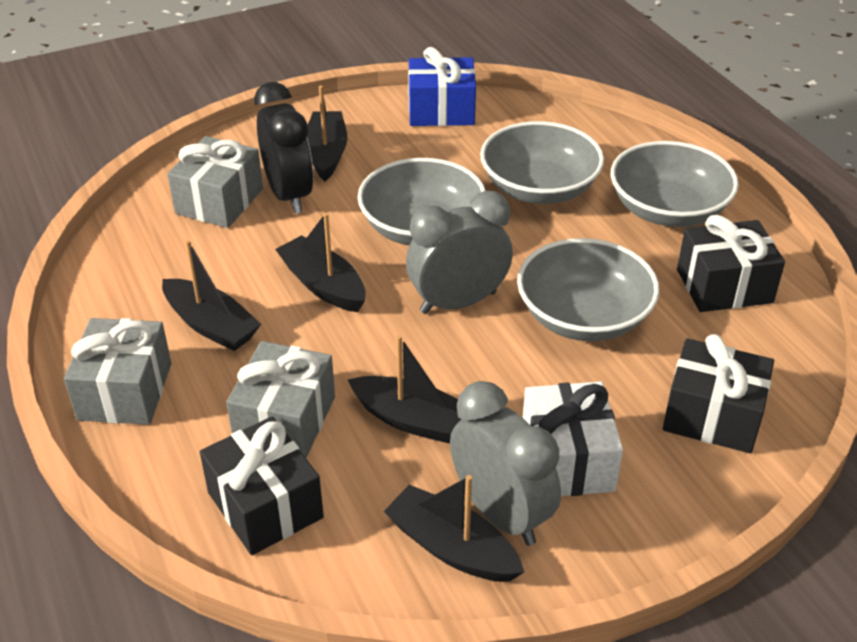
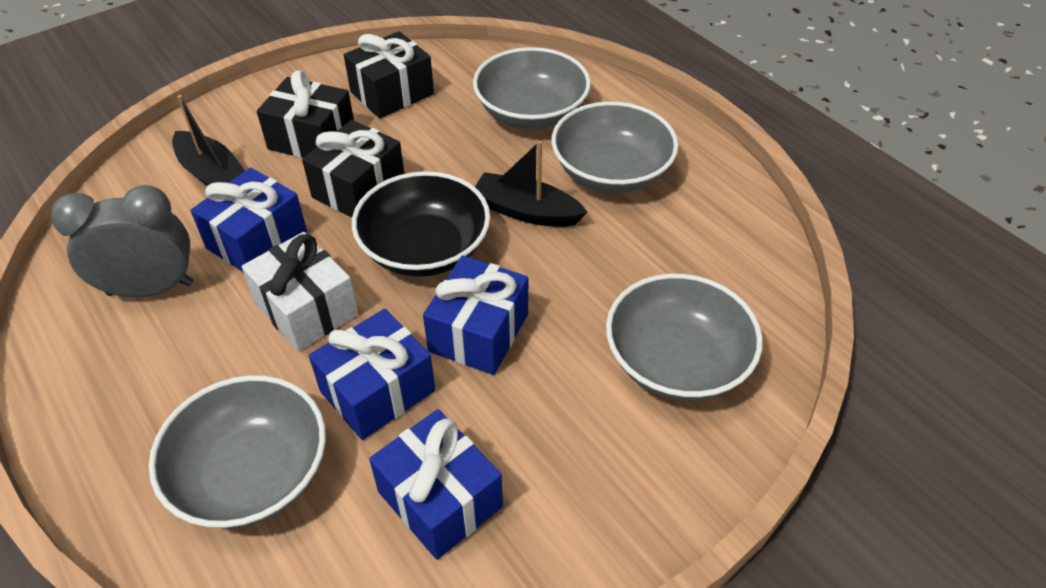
black boat: 5 -> 2
black bowl: 0 -> 1
black clock: 1 -> 0
blue gift: 1 -> 4
grey clock: 2 -> 1
grey gift: 3 -> 0

